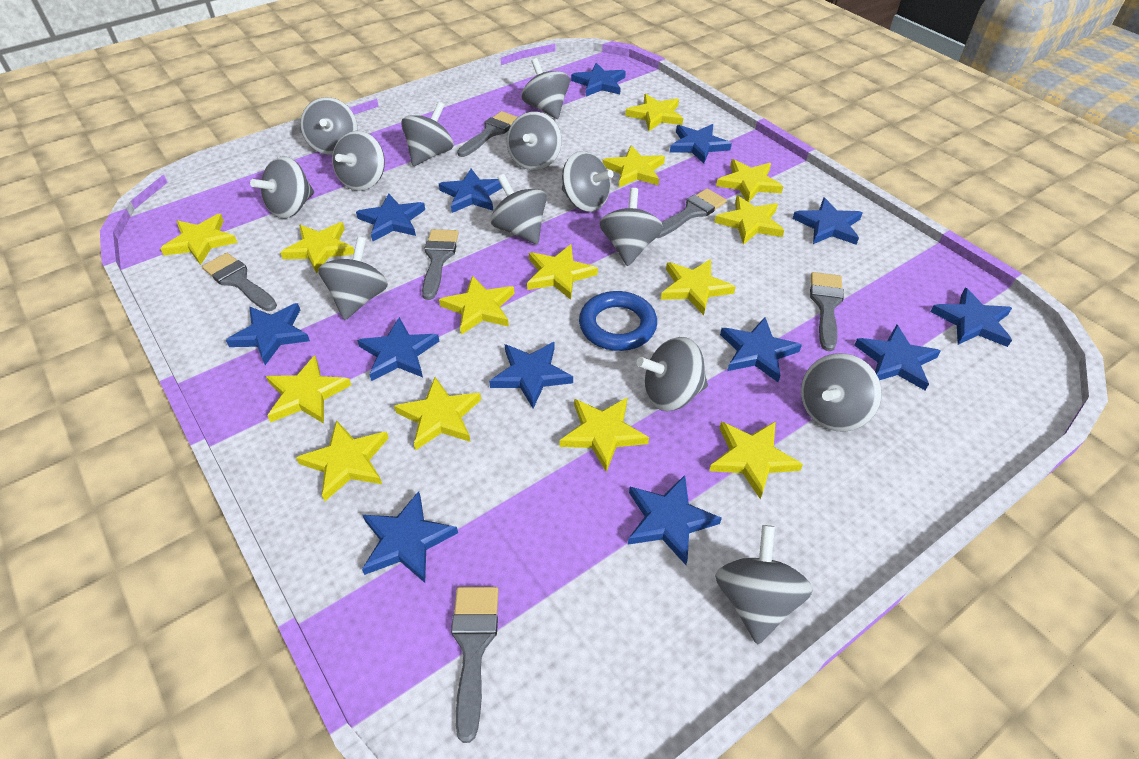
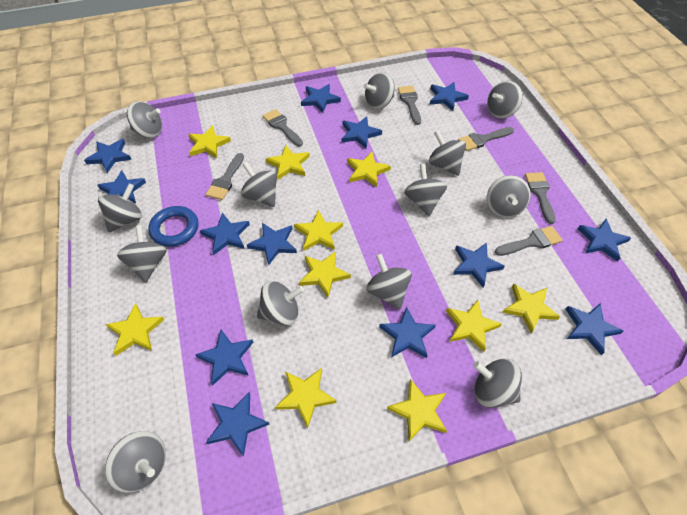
yellow star: 14 -> 10

